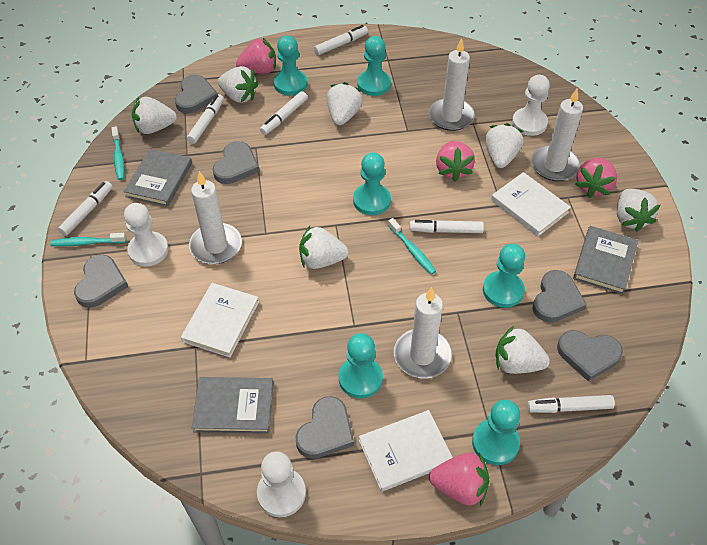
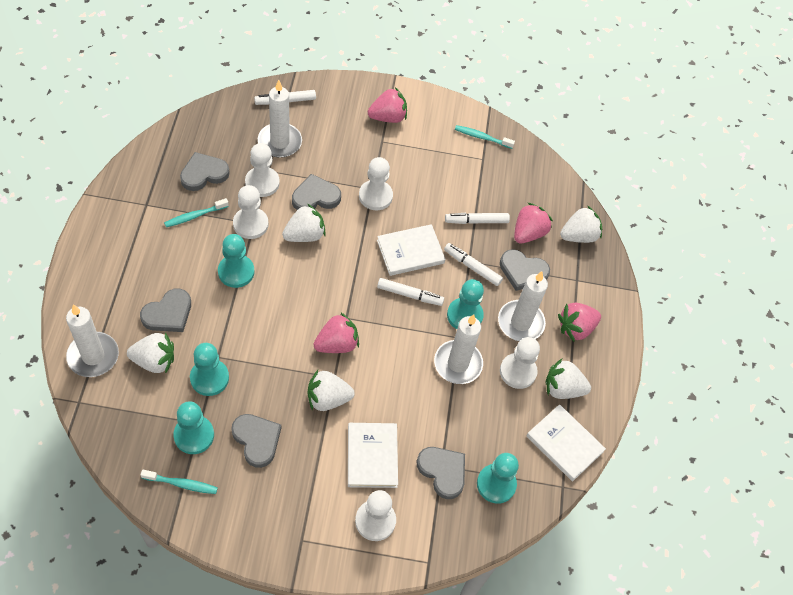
grey book: 3 -> 0
turquoise pawn: 6 -> 5
white marker: 6 -> 4
white pawn: 3 -> 5
white strawberry: 7 -> 5

